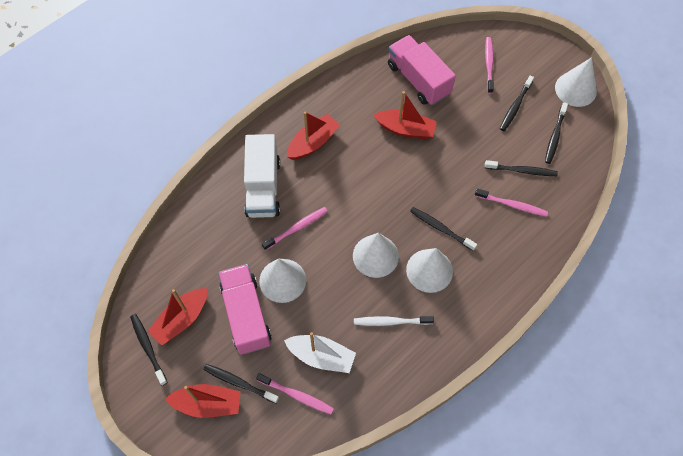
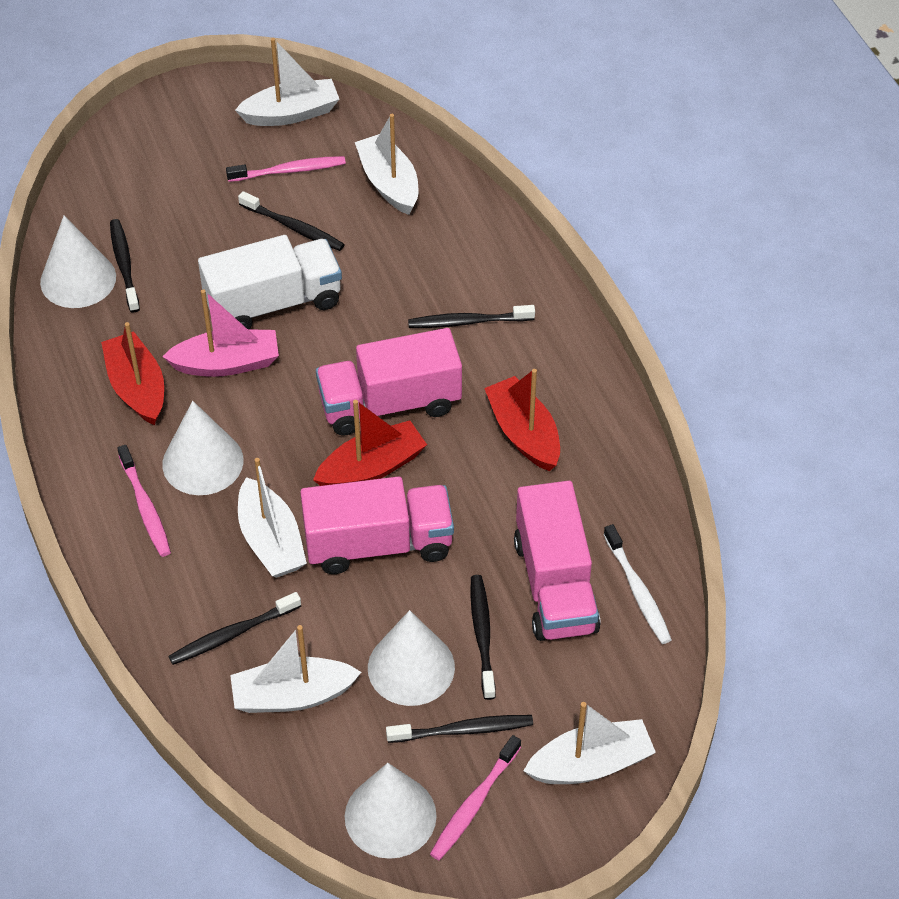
pink boat: 0 -> 1
pink toothbrush: 4 -> 3
pink truck: 2 -> 3
red boat: 4 -> 3
white boat: 1 -> 5

